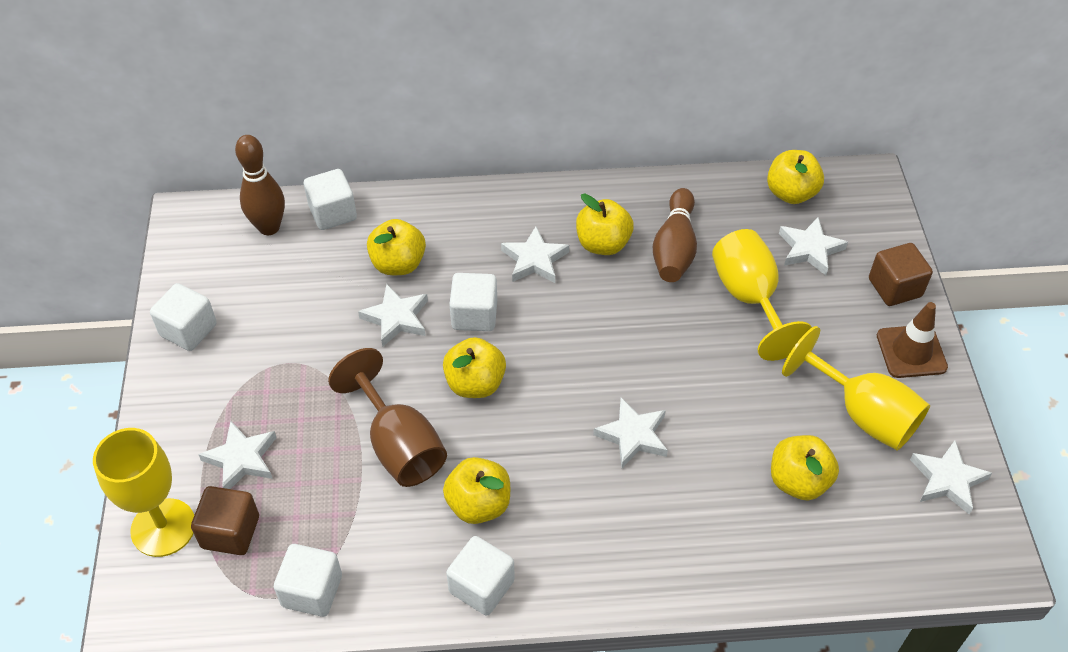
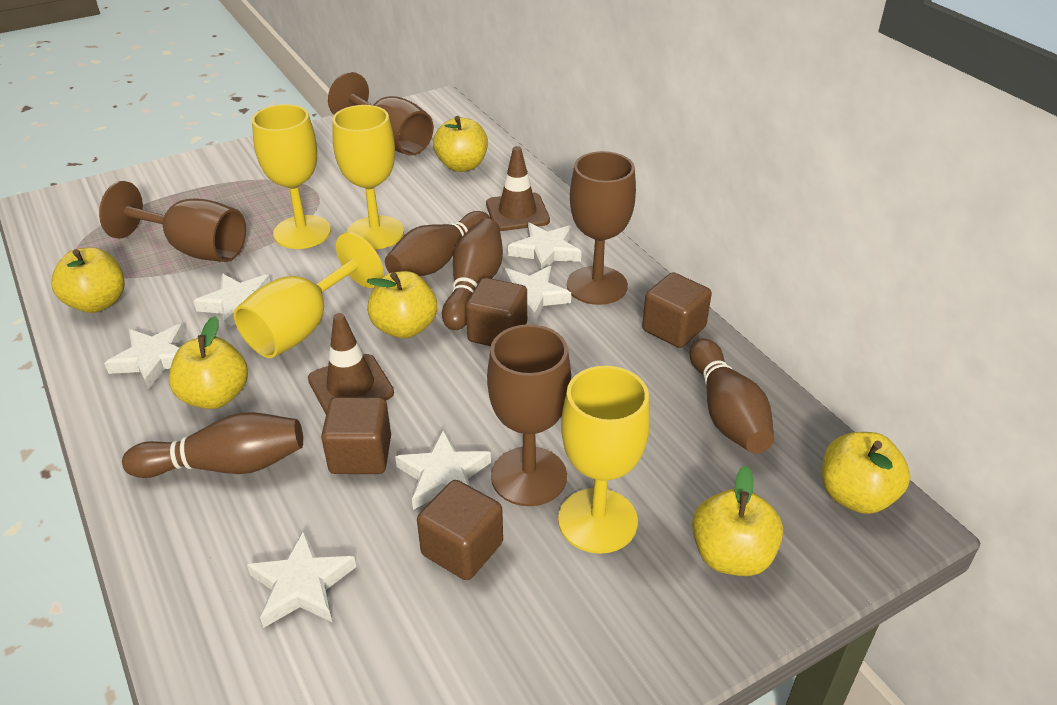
brown bowling pin: 2 -> 4
brown cube: 2 -> 4
brown goblet: 1 -> 4
brown traffic cone: 1 -> 2
white cube: 5 -> 0
yellow goblet: 3 -> 4

